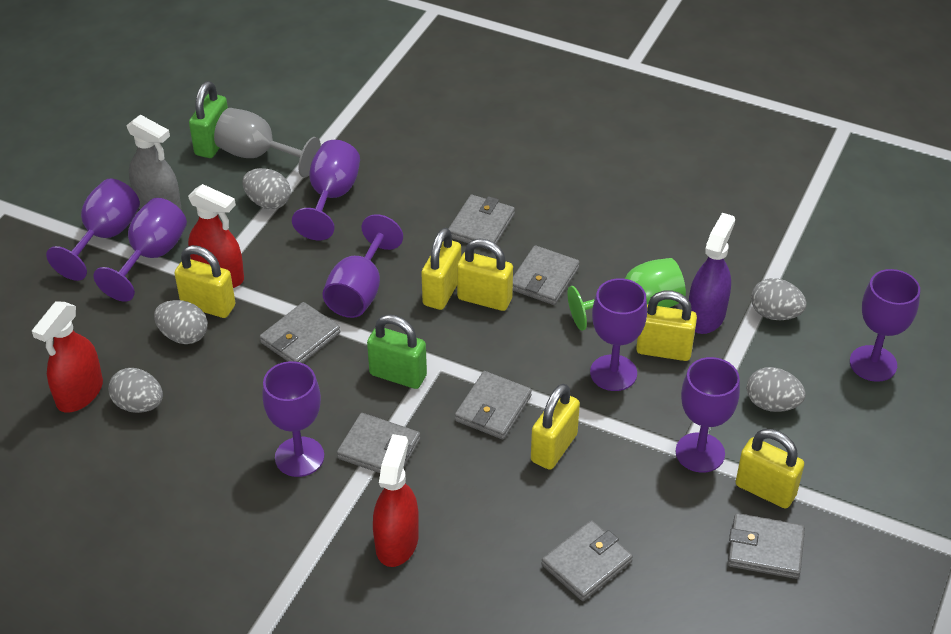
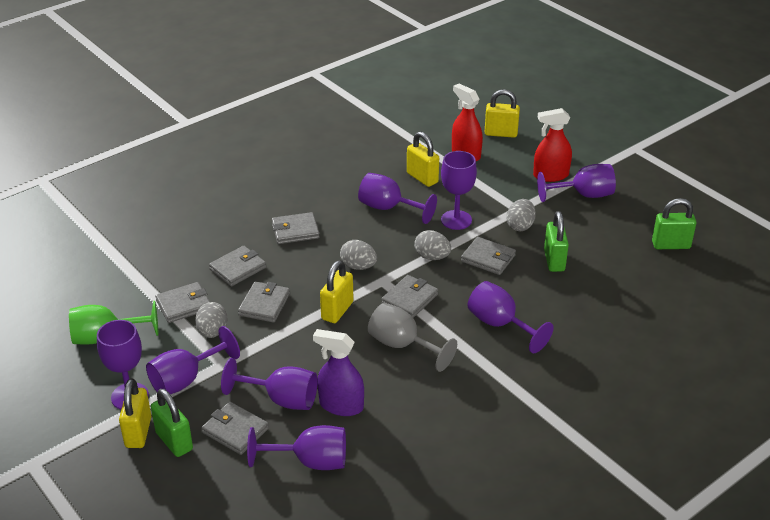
green padlock: 2 -> 3
grey egg: 5 -> 4
grey spray bottle: 1 -> 0
red spray bottle: 3 -> 2
yellow padlock: 6 -> 4

